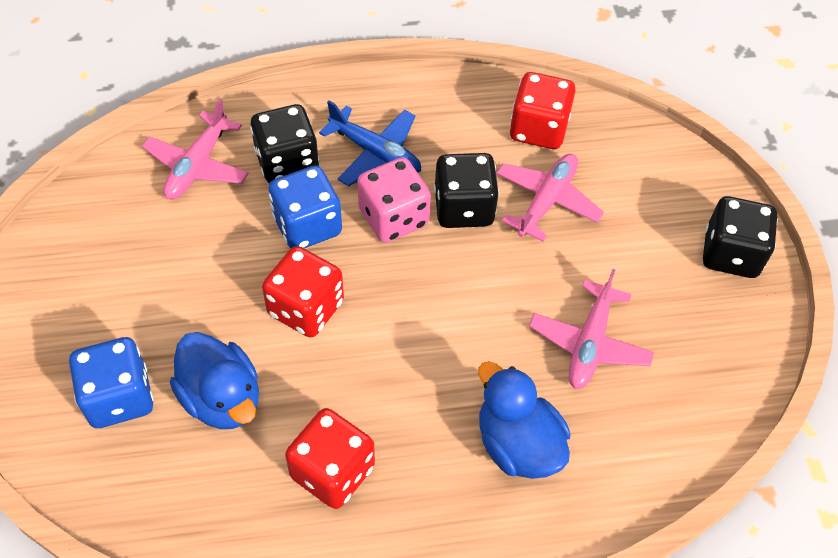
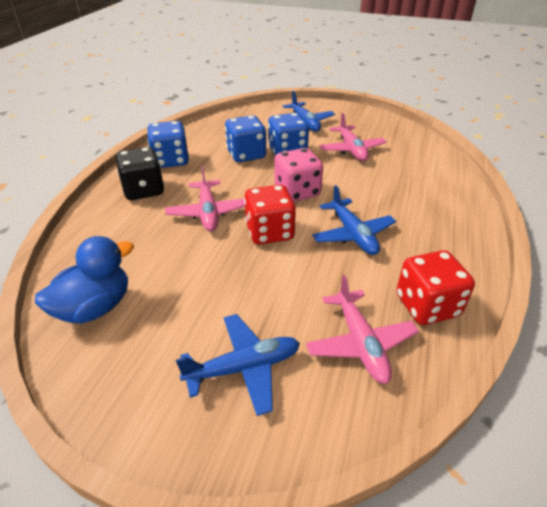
black dice: 3 -> 1
blue dice: 2 -> 3
blue duck: 2 -> 1
blue plane: 1 -> 3
red dice: 3 -> 2

